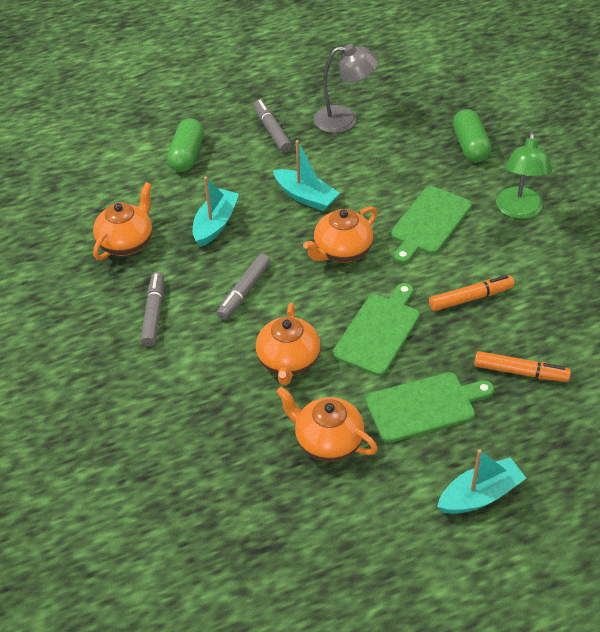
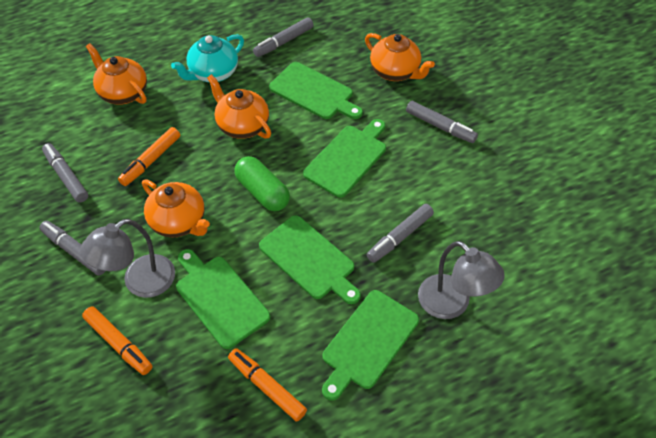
green capsule: 2 -> 1
green cutting board: 3 -> 5
green lamp: 1 -> 0
grey lamp: 1 -> 2
grey marker: 3 -> 5
orange marker: 2 -> 3
turquoise boat: 3 -> 0
turquoise teapot: 0 -> 1

